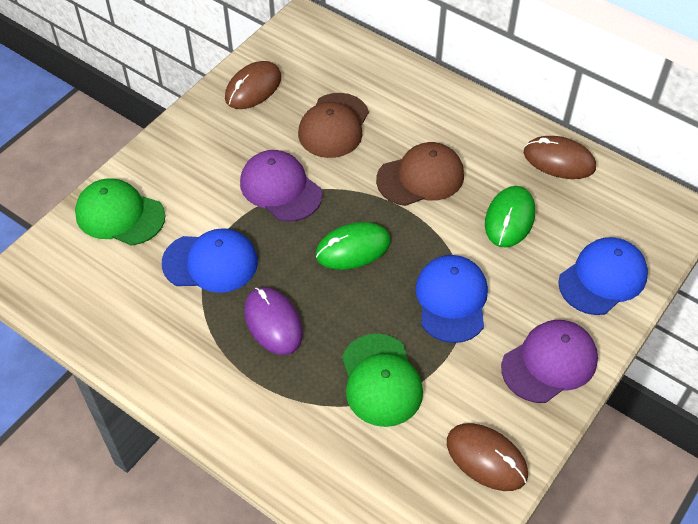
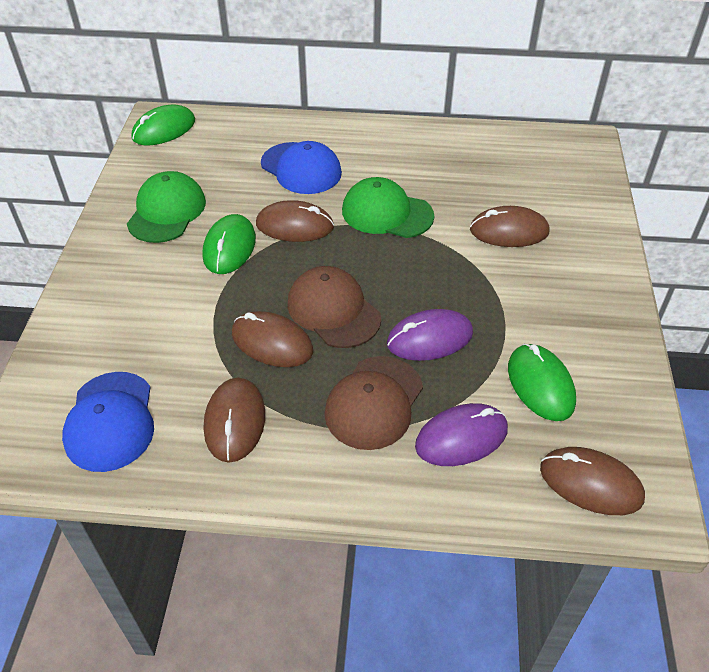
blue cap: 3 -> 2
brown mouse: 3 -> 5
green mouse: 2 -> 3
purple cap: 2 -> 0
purple mouse: 1 -> 2

